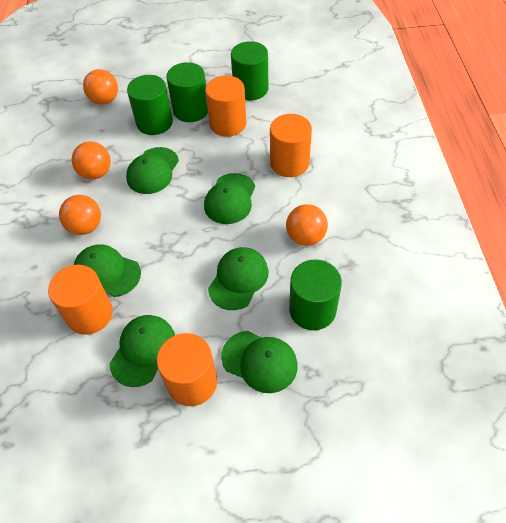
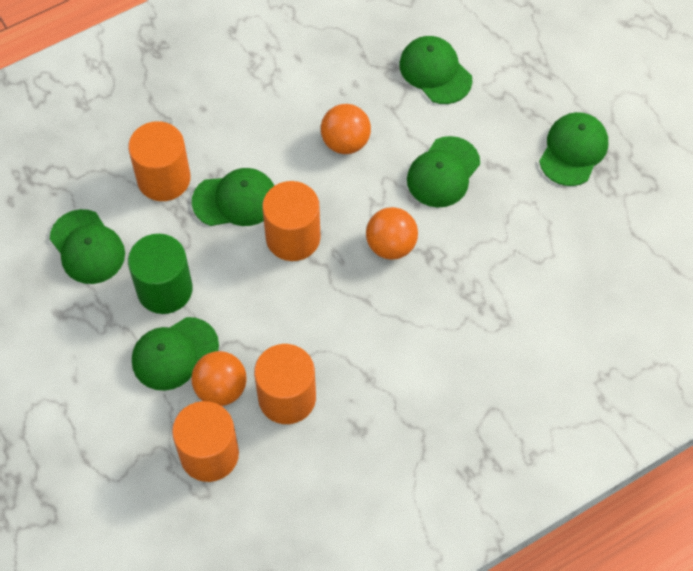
green cylinder: 4 -> 1
orange ball: 4 -> 3

